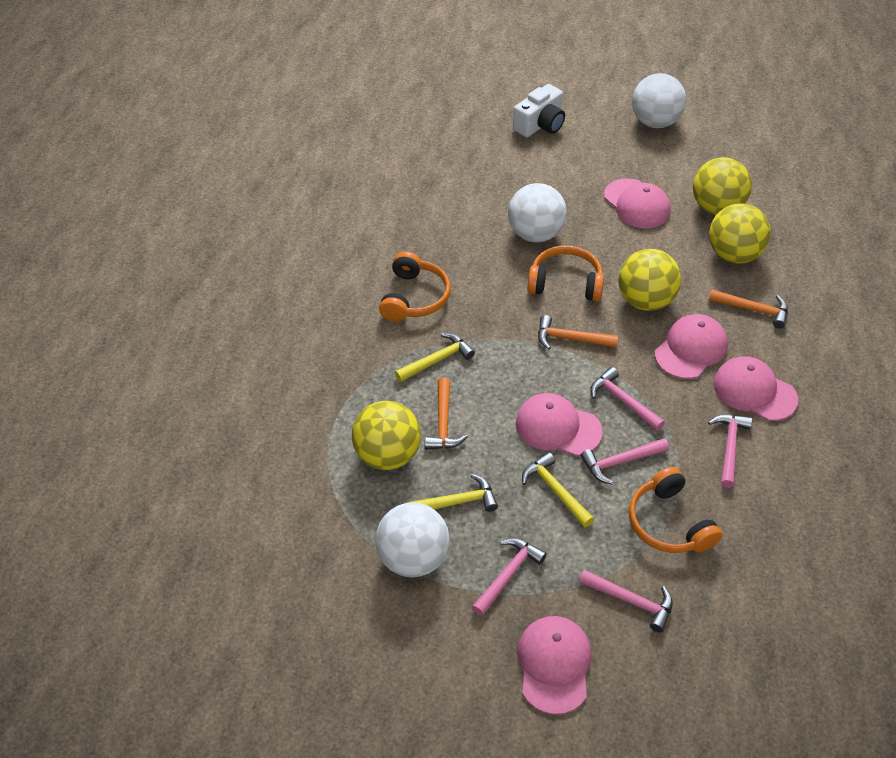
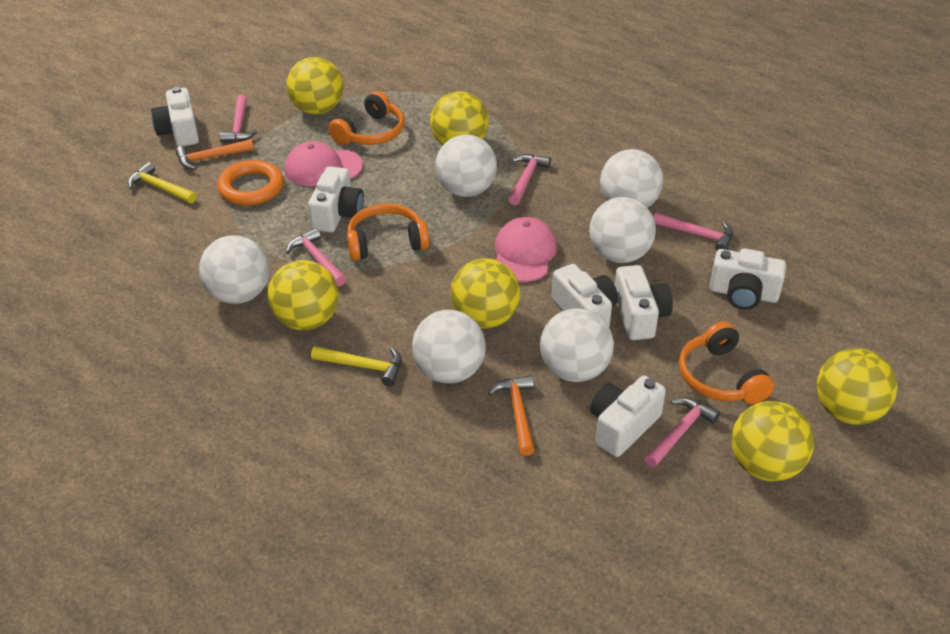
orange hammer: 3 -> 2
orange ring: 0 -> 1
pink cap: 5 -> 2
white ball: 3 -> 6
white camera: 1 -> 6
yellow ball: 4 -> 6
yellow hammer: 3 -> 2

